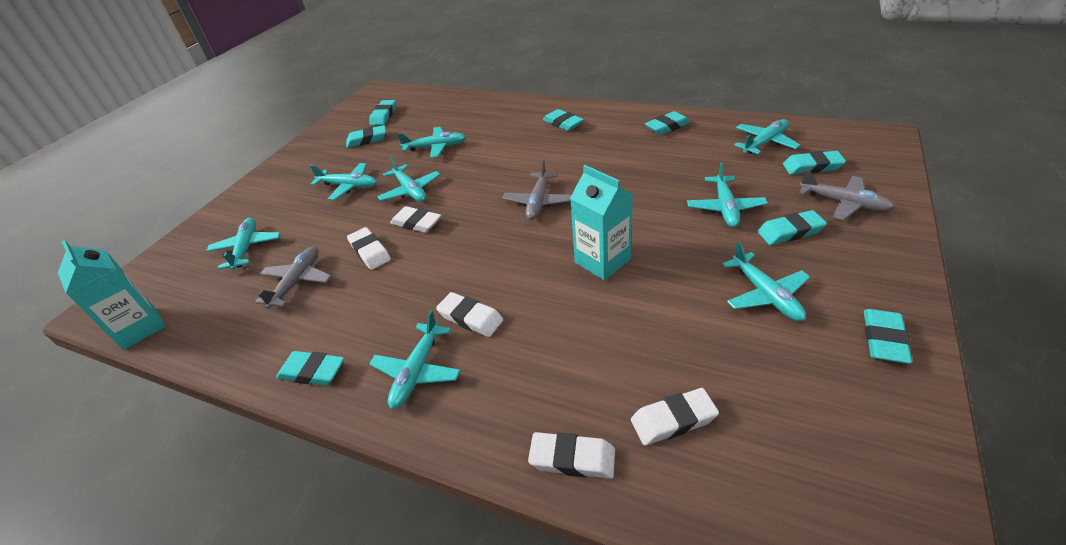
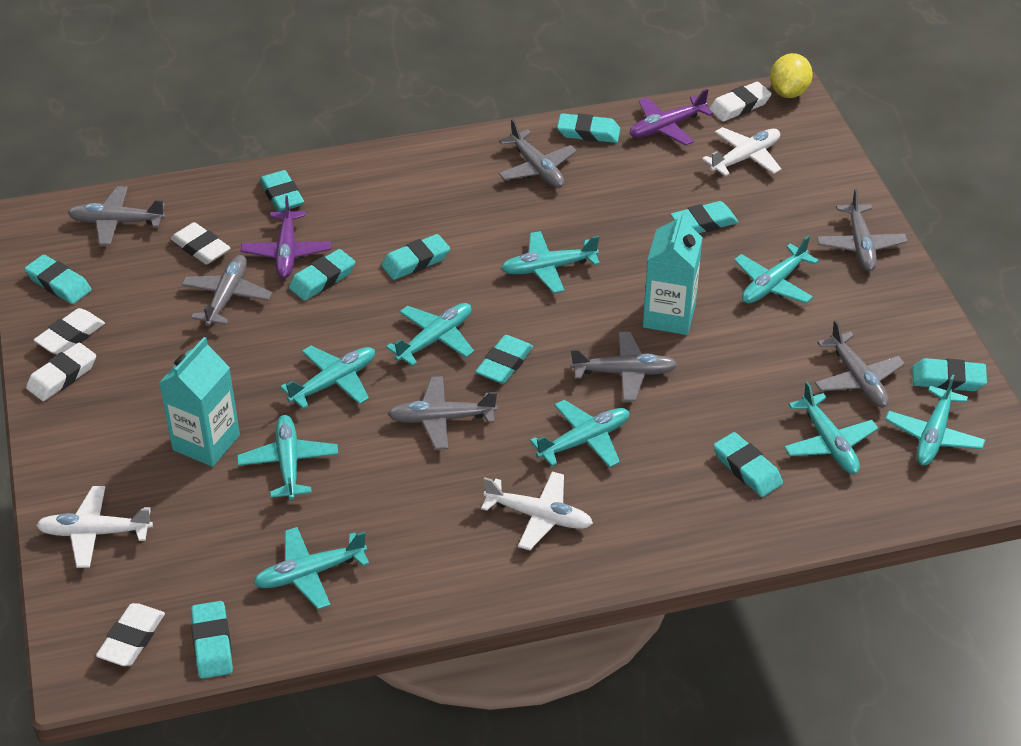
grey plane: 3 -> 7
purple plane: 0 -> 2
turquoise eraser: 8 -> 10
turquoise plane: 8 -> 9
white plane: 0 -> 3
yellow lemon: 0 -> 1

